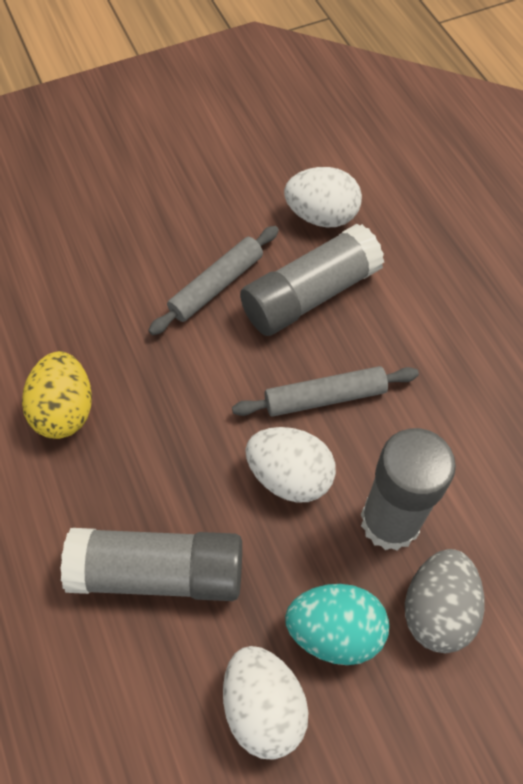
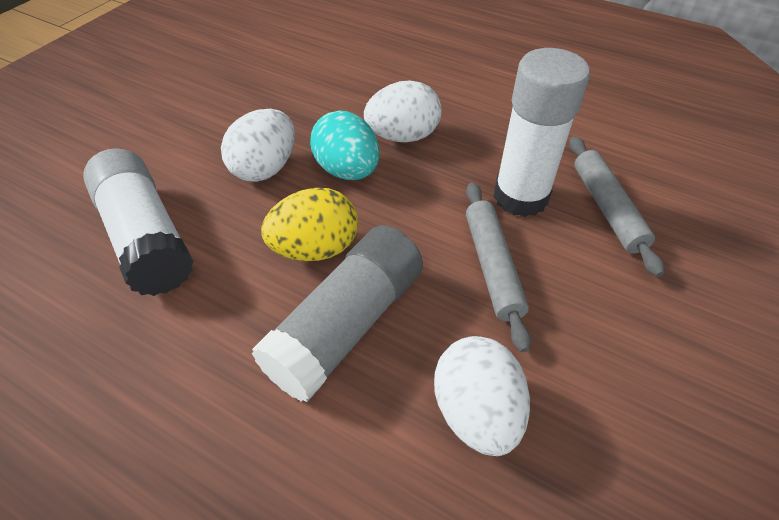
grey egg: 1 -> 0
grey glue stick: 3 -> 1
white glue stick: 0 -> 2

